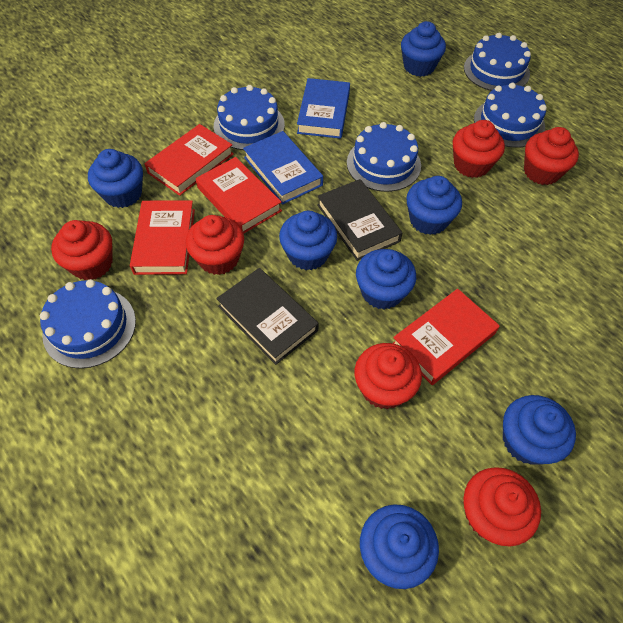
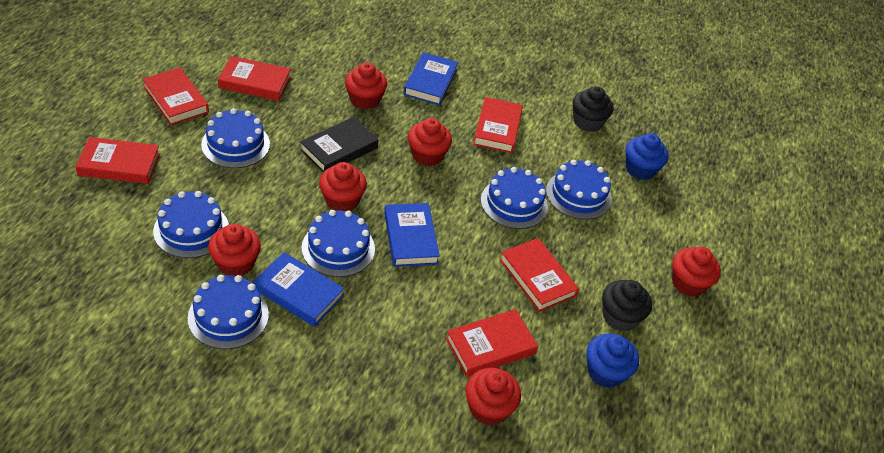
black book: 2 -> 1
black cupcake: 0 -> 2
blue book: 2 -> 3
blue cake: 5 -> 6
blue cupcake: 7 -> 2
red book: 4 -> 6

